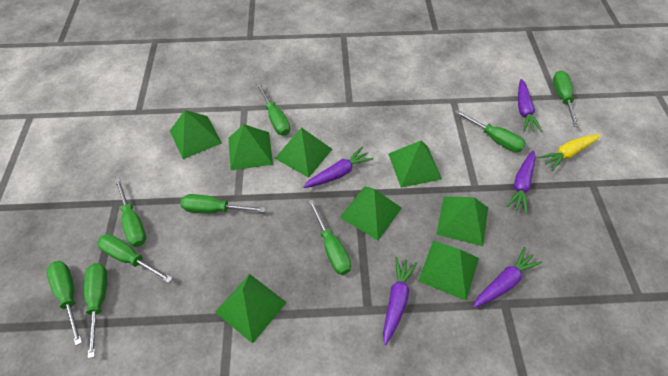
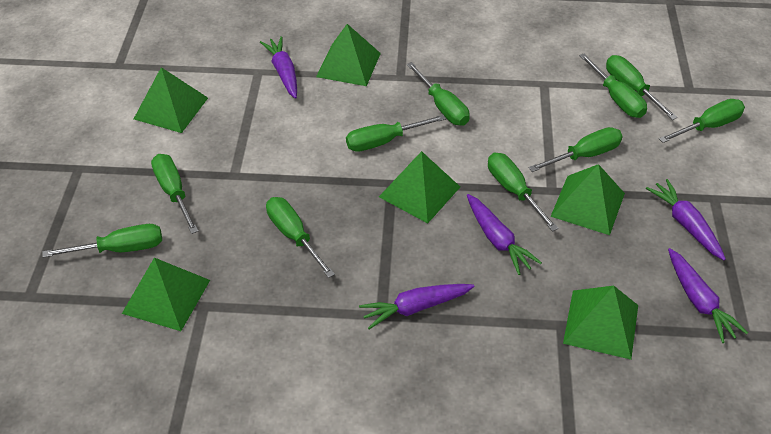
green pyramid: 8 -> 6
green screwdriver: 9 -> 10
yellow carrot: 1 -> 0

